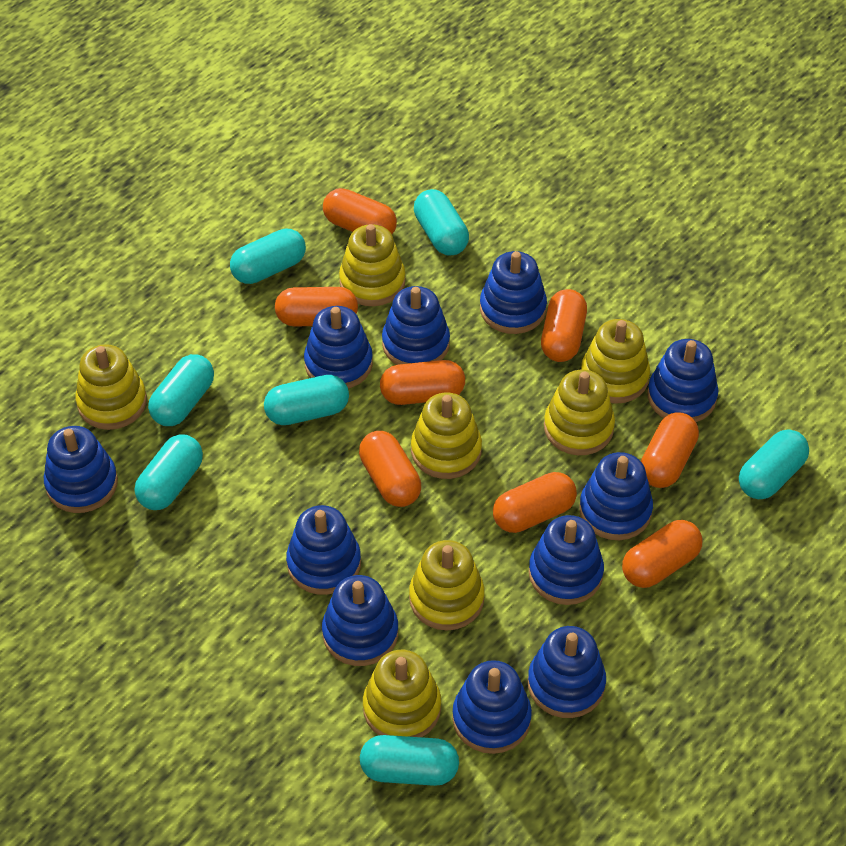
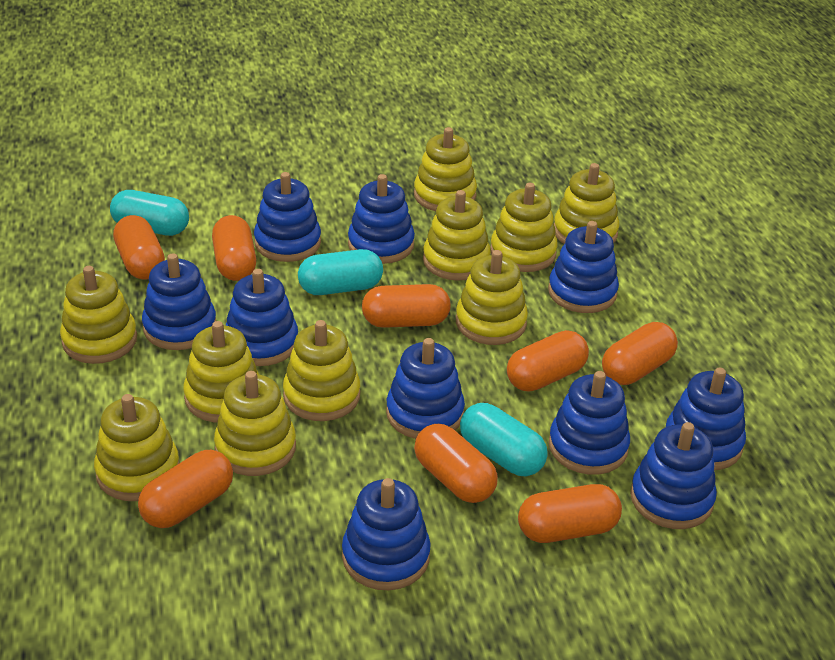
blue stacking toy: 11 -> 10
turquoise capsule: 7 -> 3
yellow stacking toy: 7 -> 10

